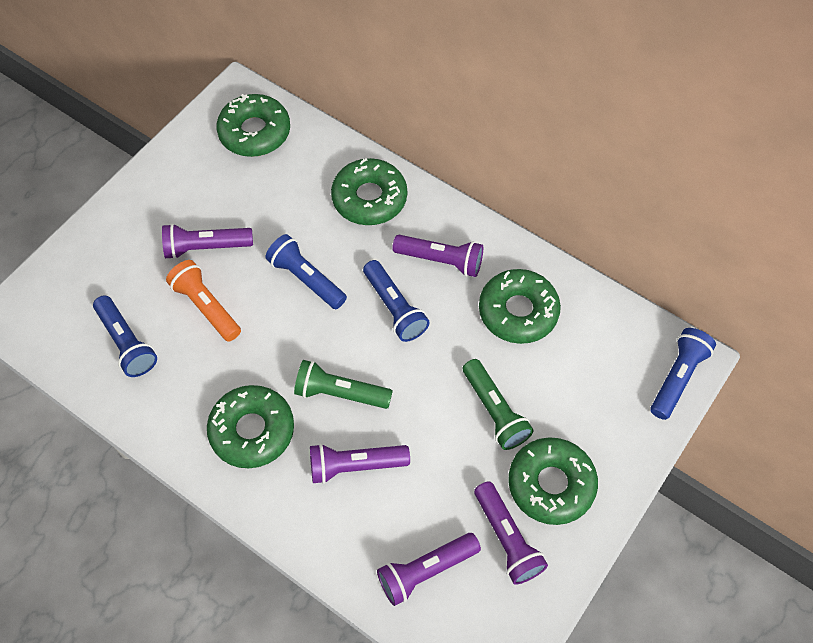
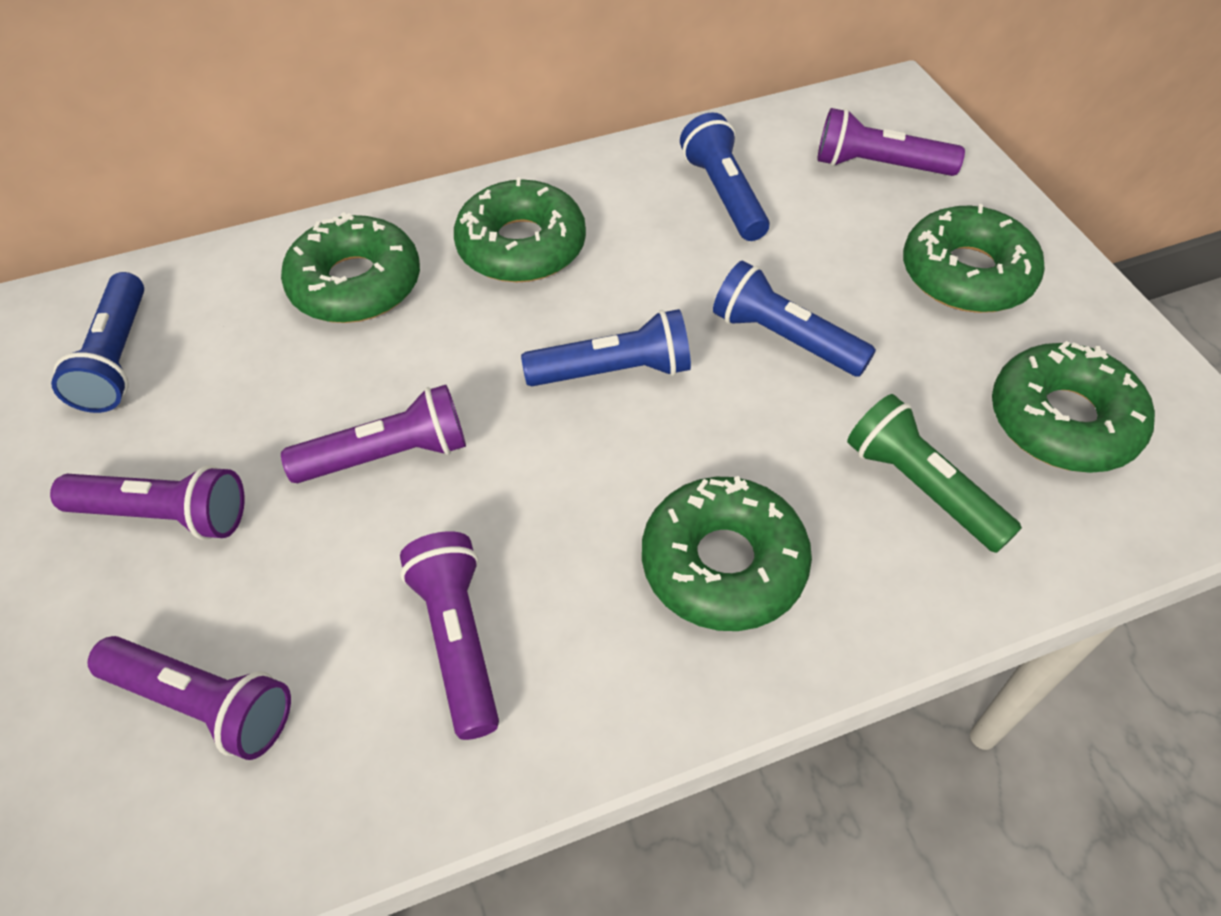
green flashlight: 2 -> 1
orange flashlight: 1 -> 0

